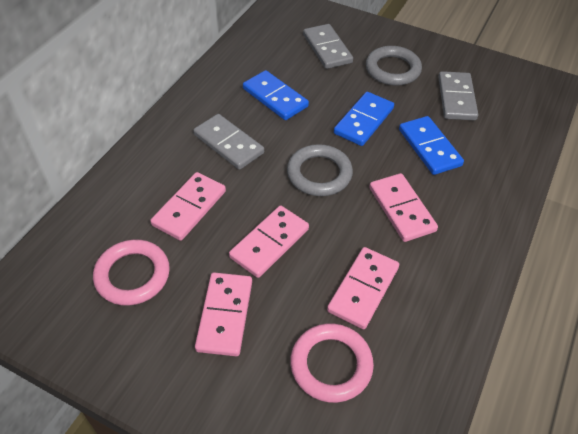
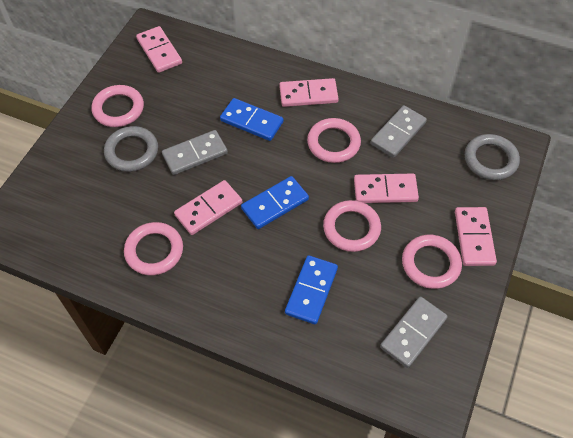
pink ring: 2 -> 5

